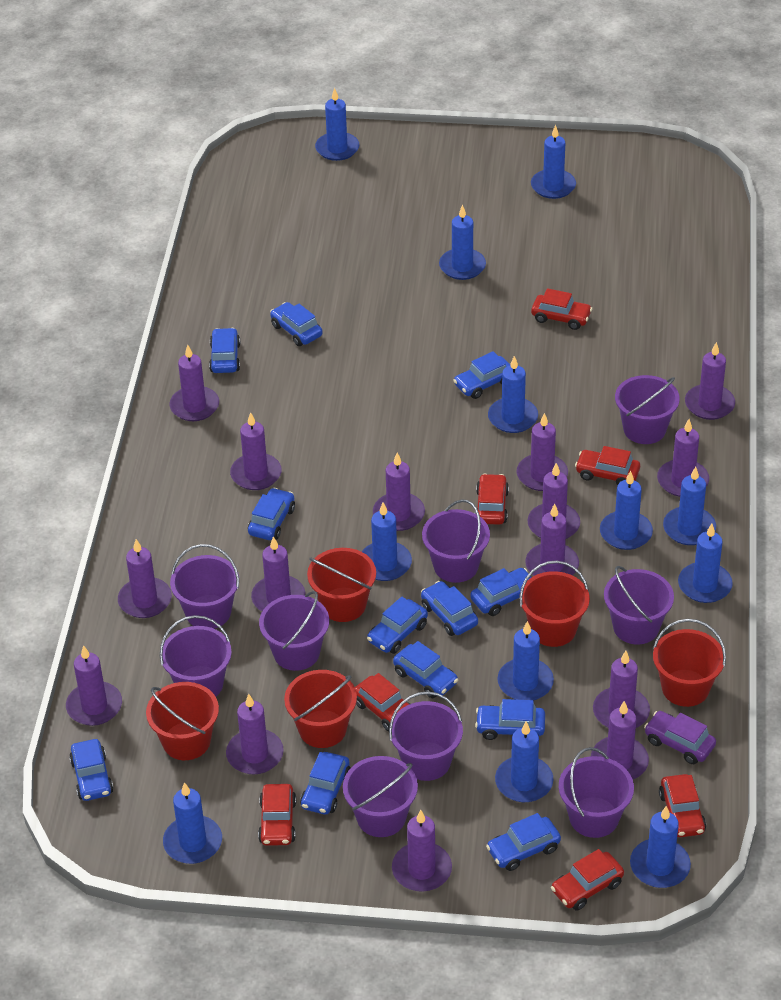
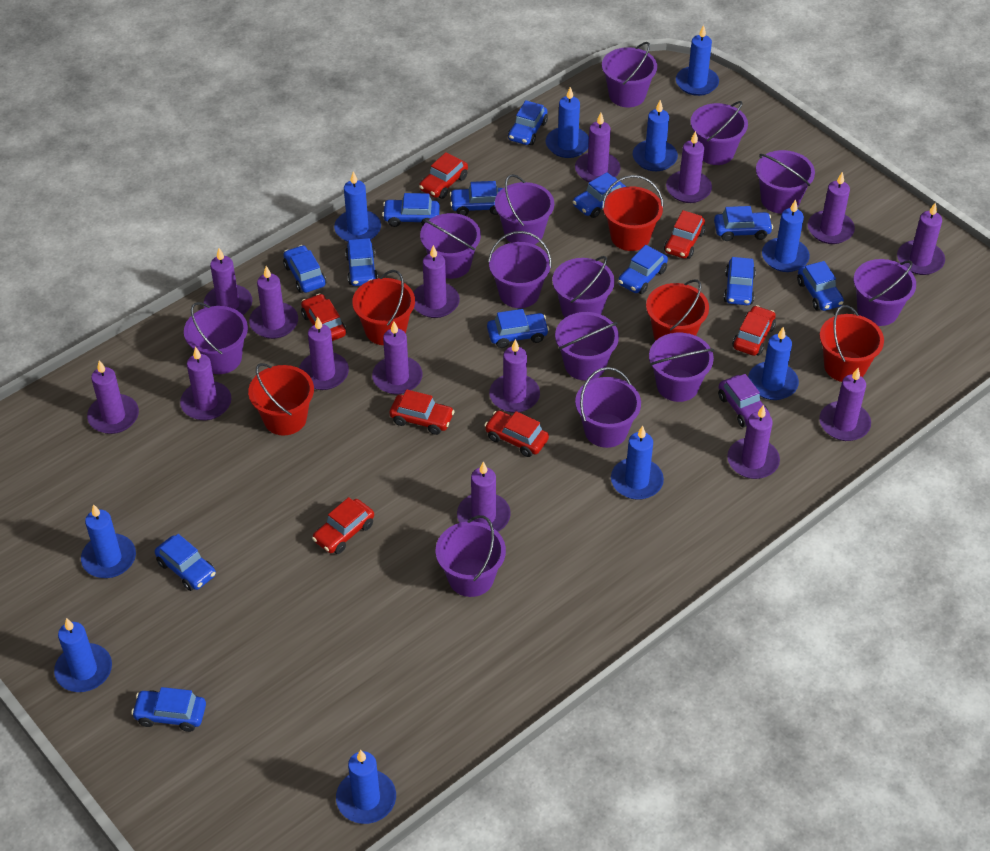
blue candle: 12 -> 10
blue car: 12 -> 13
purple bucket: 9 -> 13

